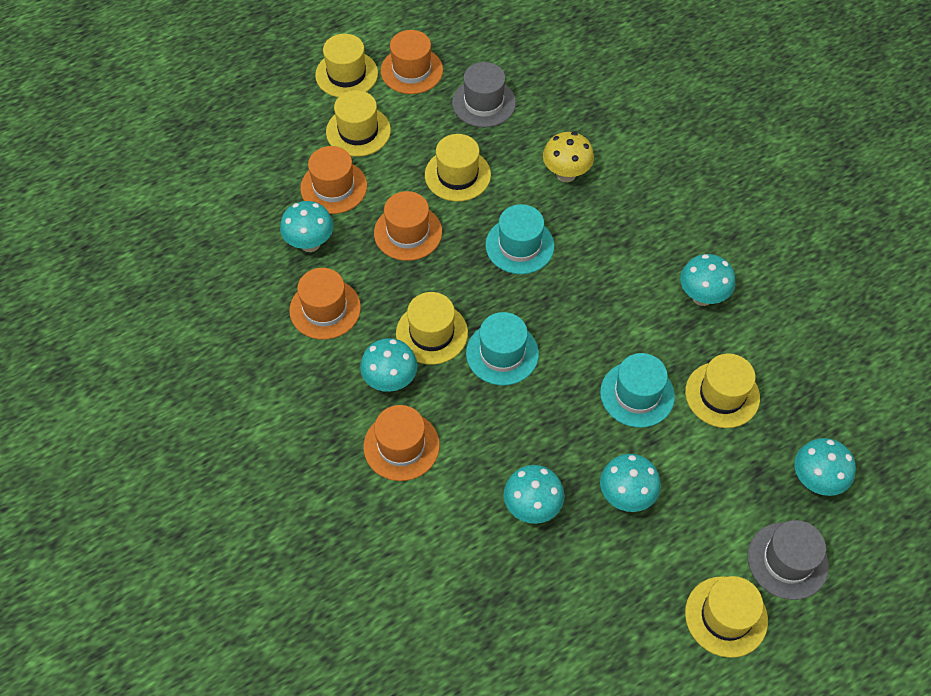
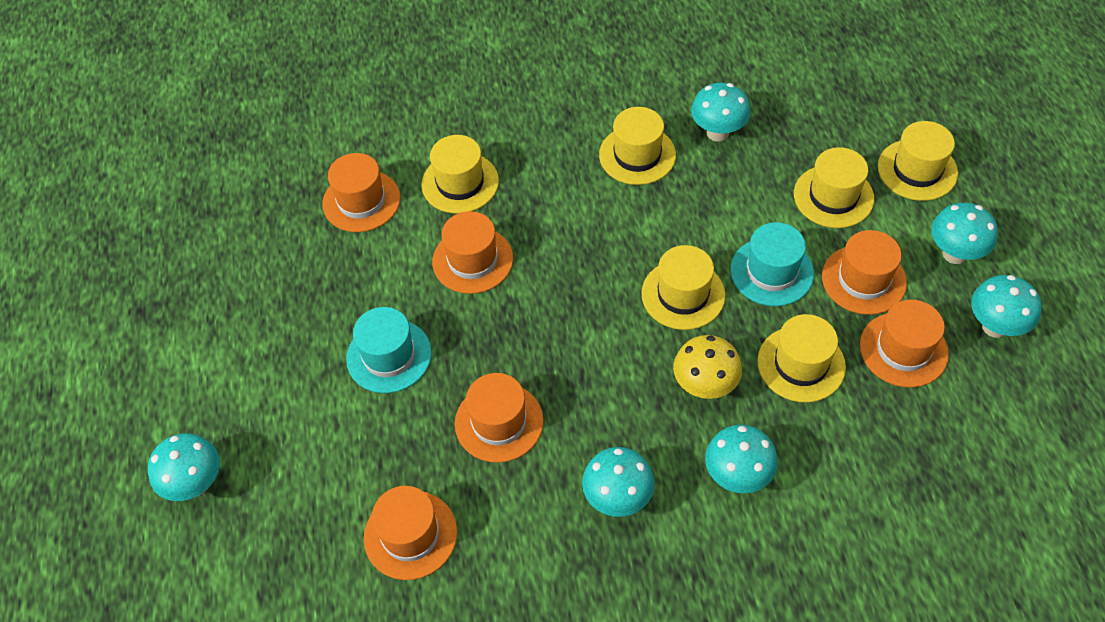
grey hat: 2 -> 0
orange hat: 5 -> 6
turquoise hat: 3 -> 2

